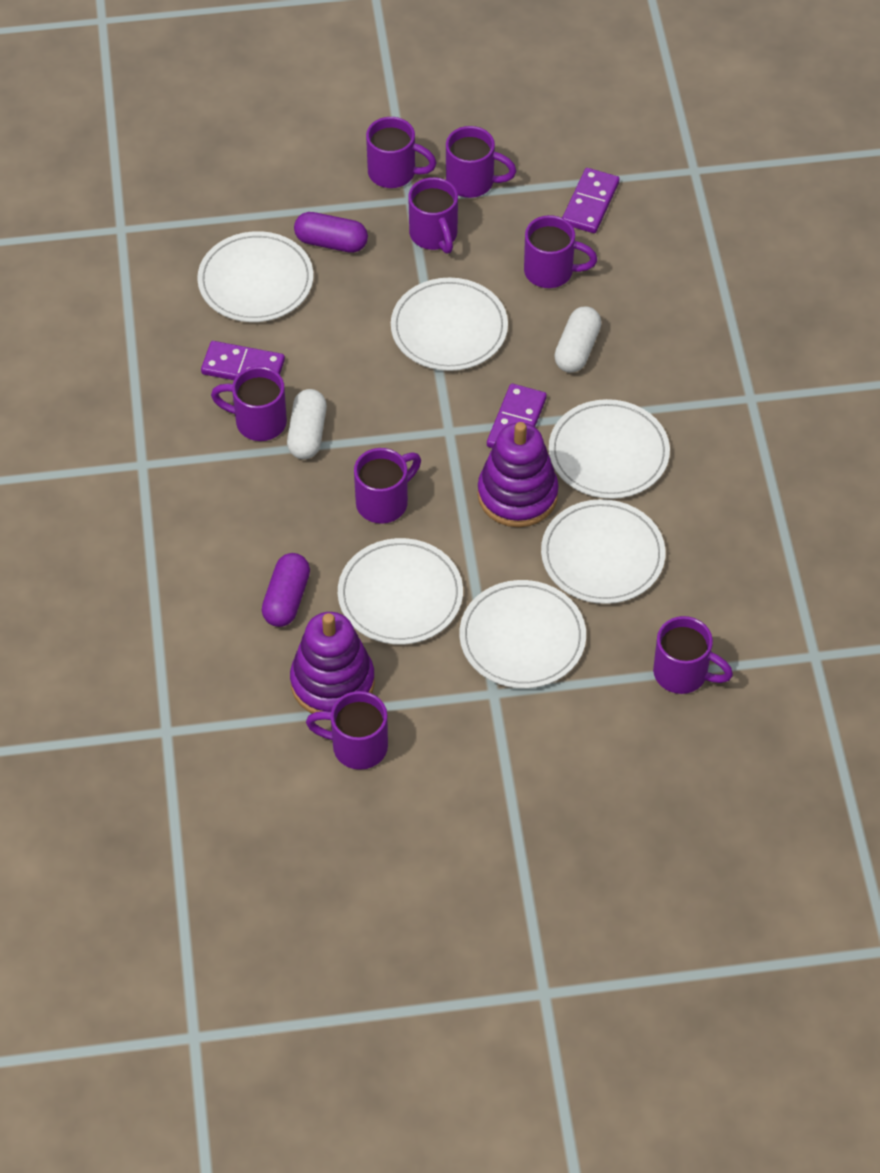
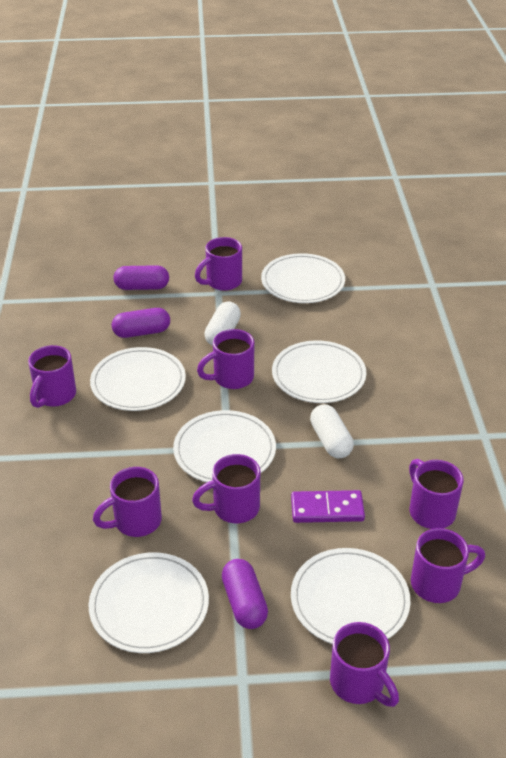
purple capsule: 2 -> 3
purple domino: 3 -> 1
purple stacking toy: 2 -> 0

